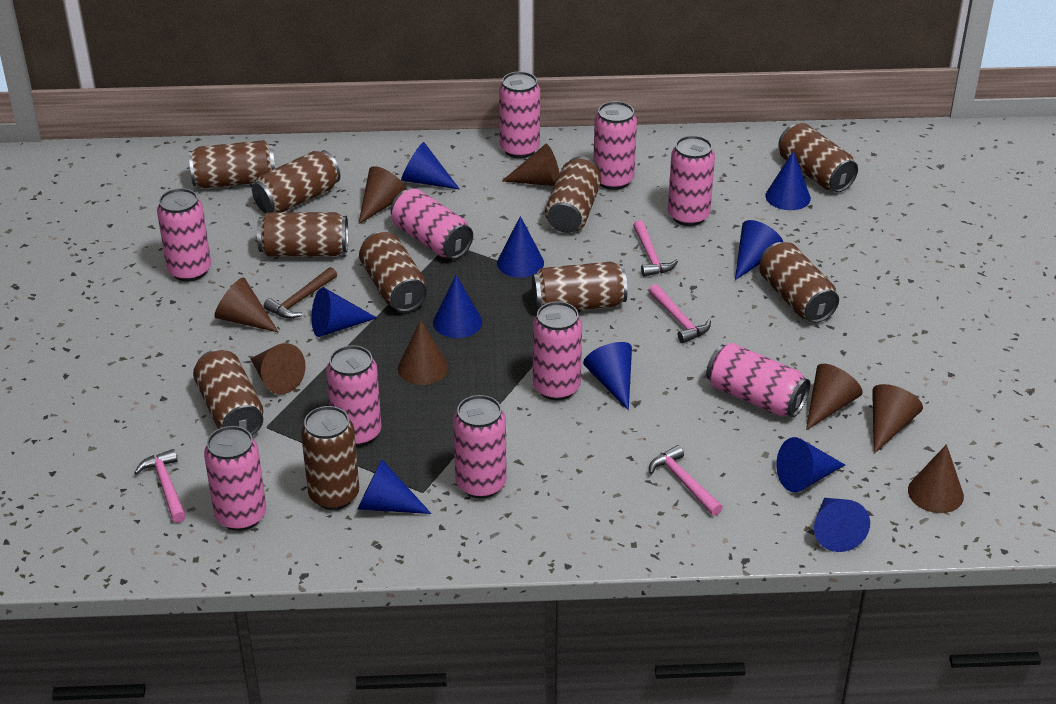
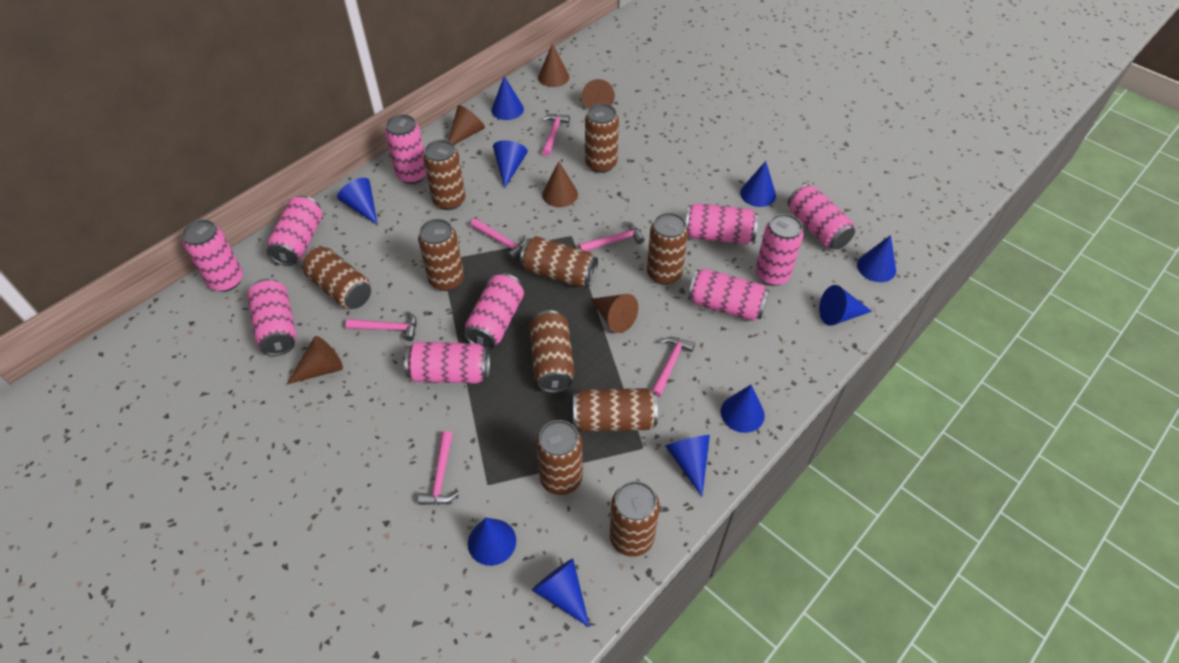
brown cone: 8 -> 6
brown hammer: 1 -> 0
pink hammer: 4 -> 6

